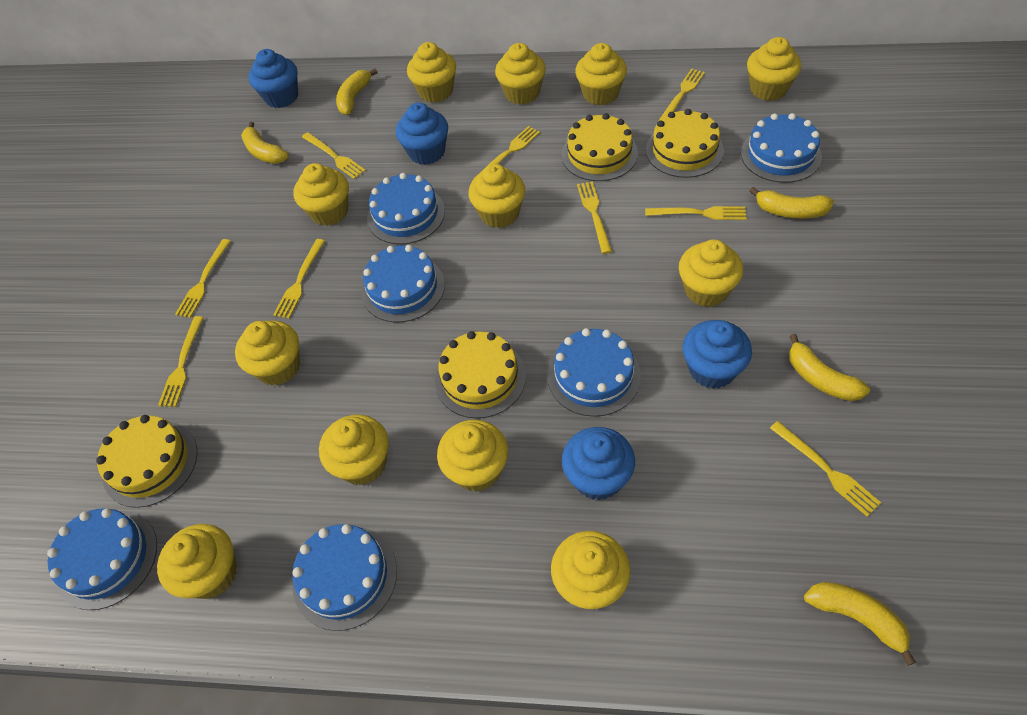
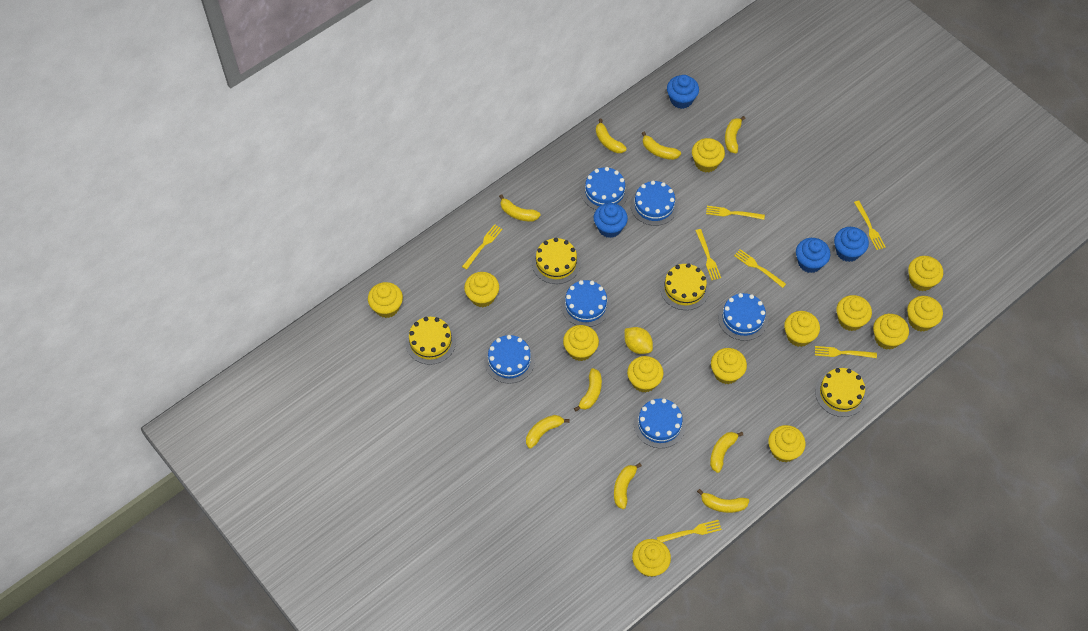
yellow banana: 5 -> 9
yellow cupcake: 12 -> 13
yellow fork: 9 -> 7
yellow lemon: 0 -> 1

